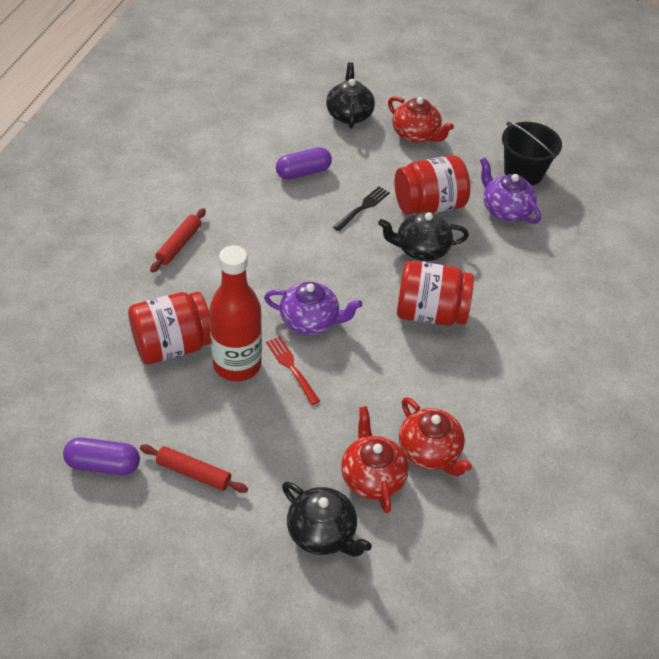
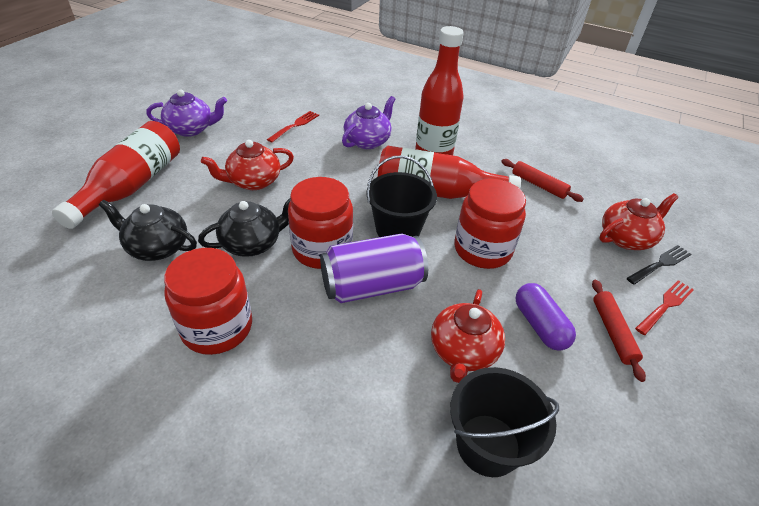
black bucket: 1 -> 2
black teapot: 3 -> 2
purple can: 0 -> 1
purple capsule: 2 -> 1
red bottle: 1 -> 3
red fork: 1 -> 2

